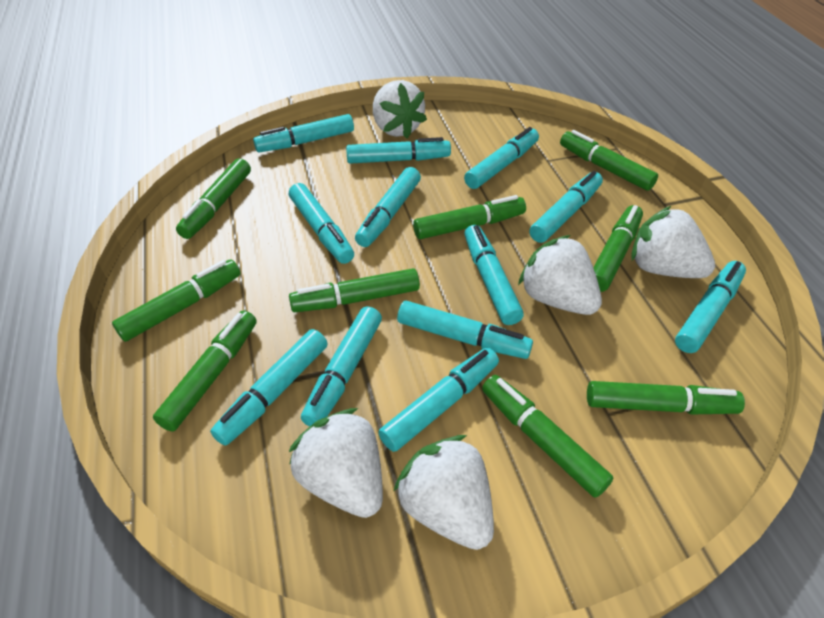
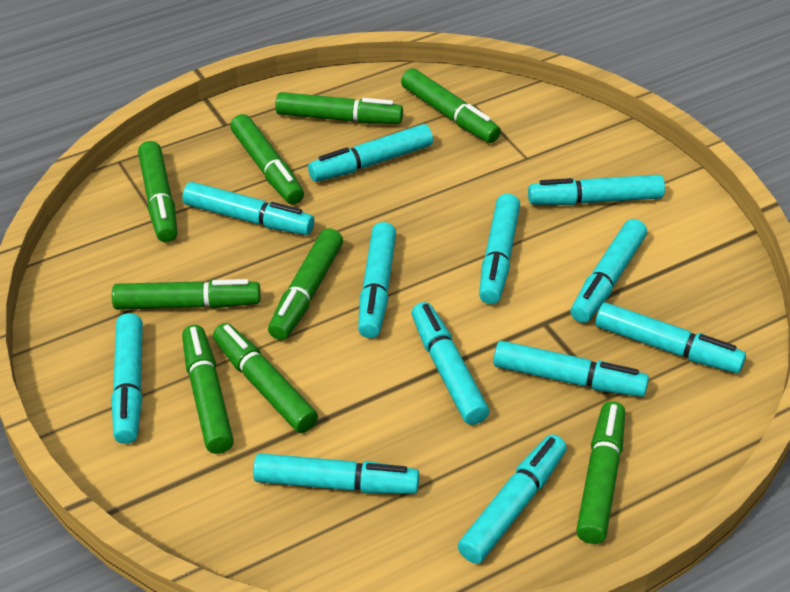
white strawberry: 5 -> 0

